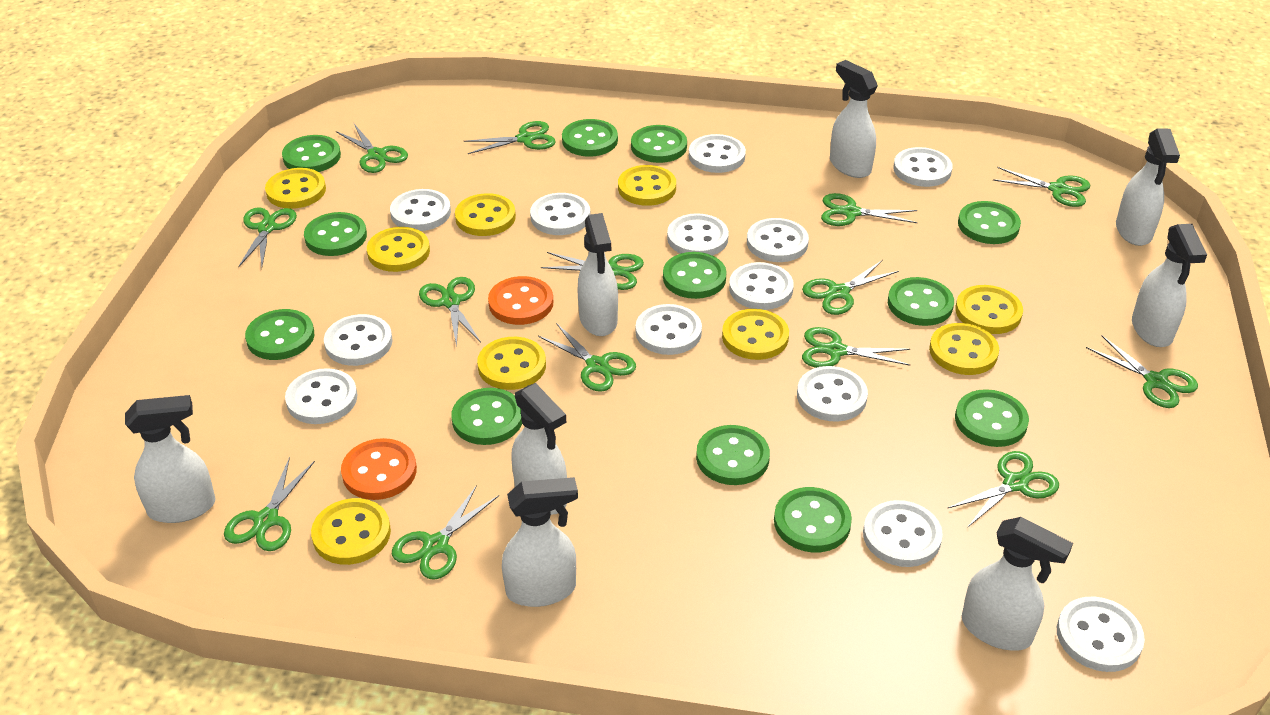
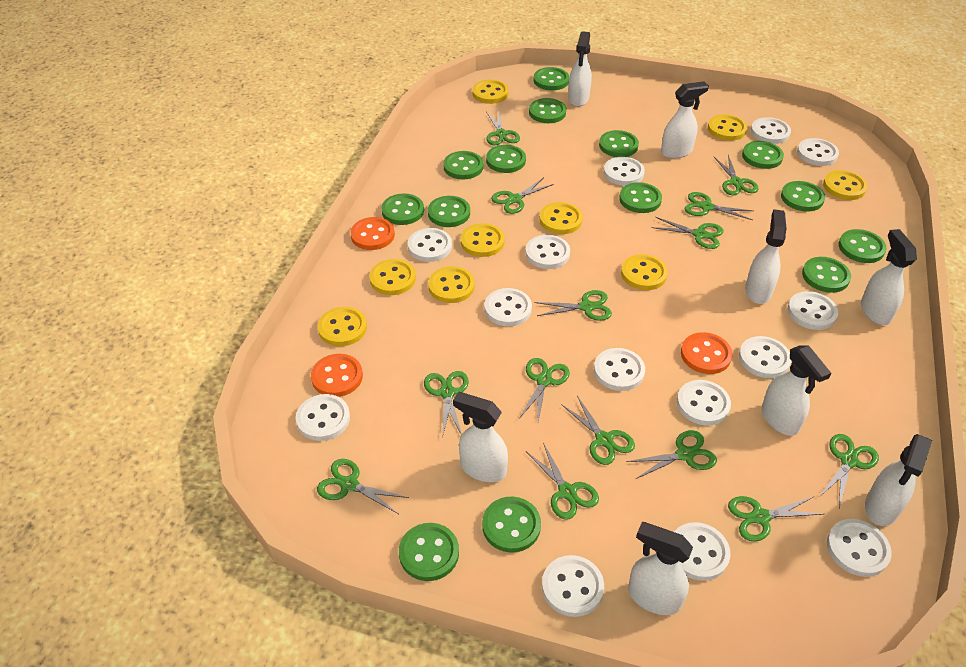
green button: 12 -> 14
orange button: 2 -> 3
white button: 13 -> 14

